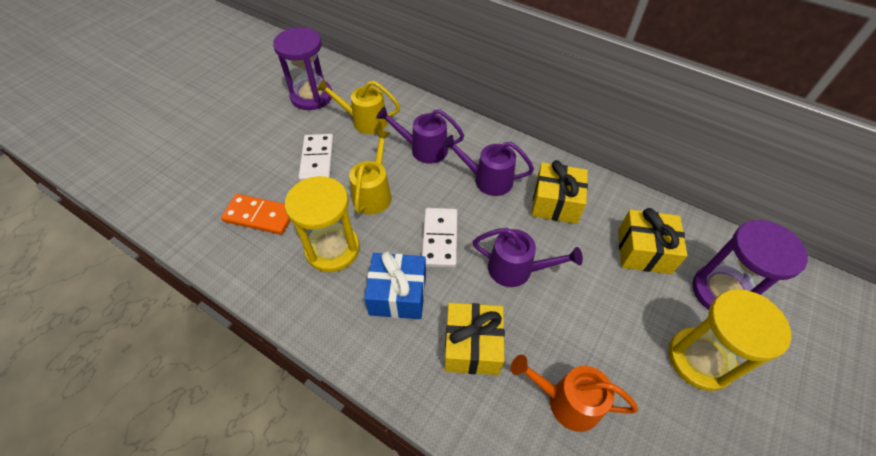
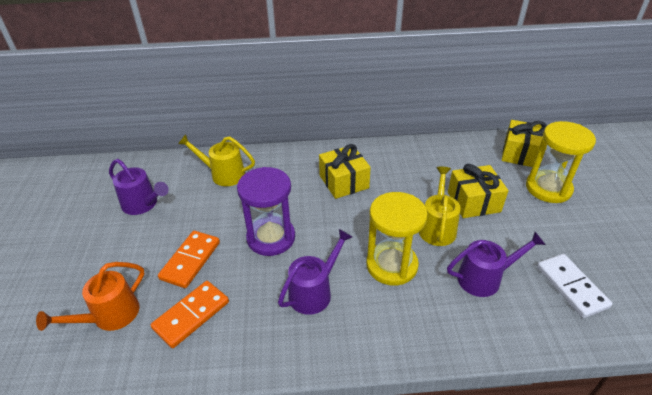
blue gift: 1 -> 0
orange domino: 1 -> 2
purple hourglass: 2 -> 1
white domino: 2 -> 1

